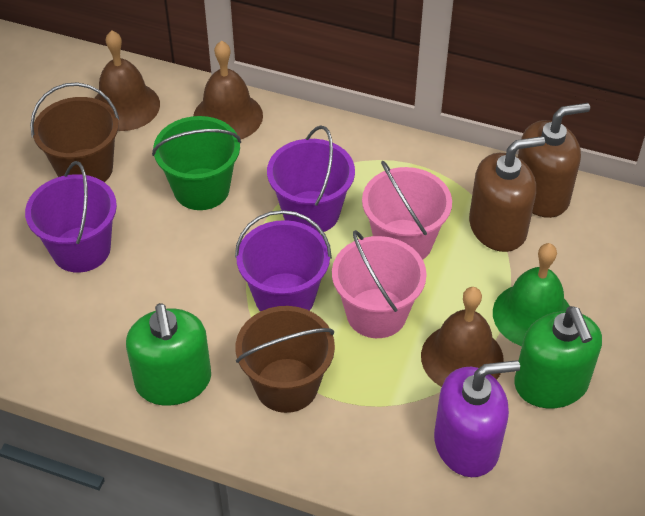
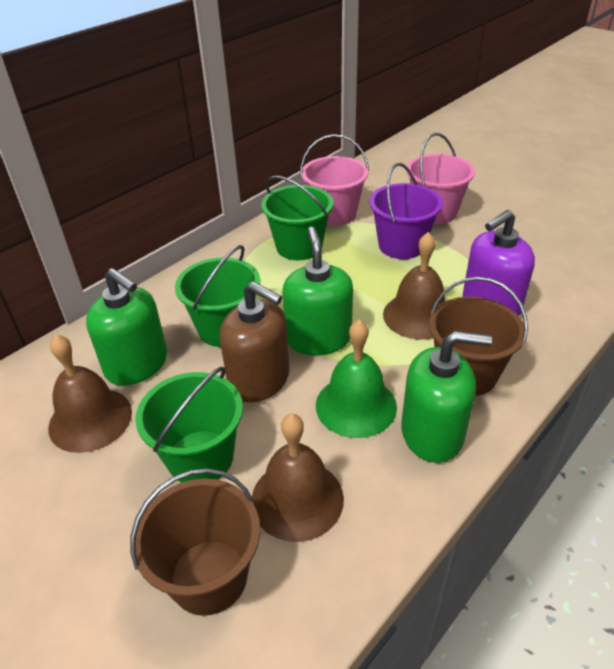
brown soap dispenser: 2 -> 1
green bucket: 1 -> 3
green soap dispenser: 2 -> 3
purple bucket: 3 -> 1

